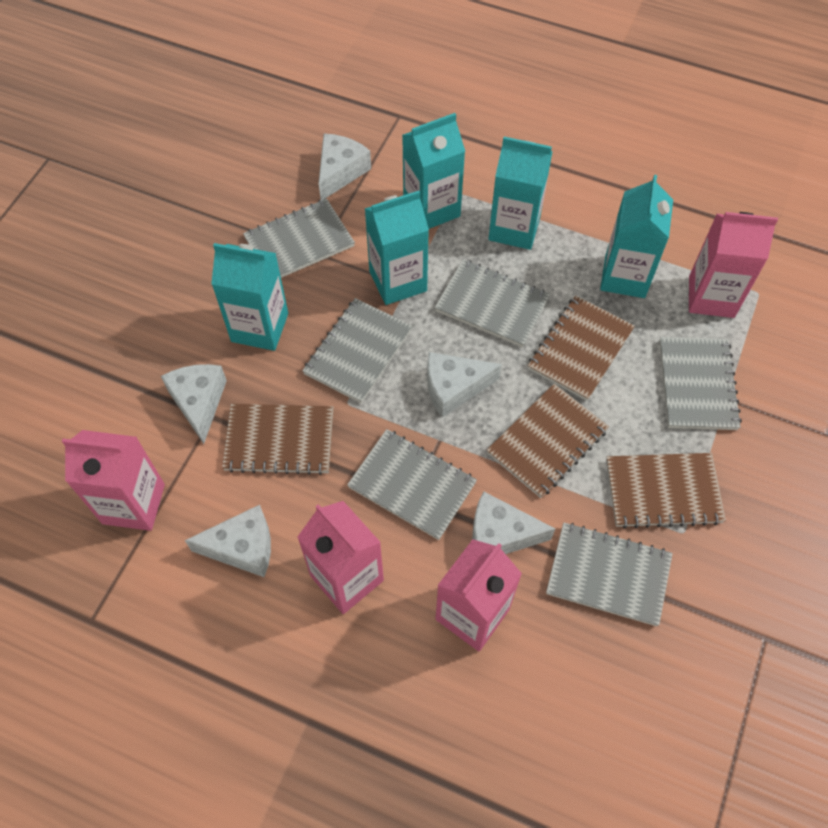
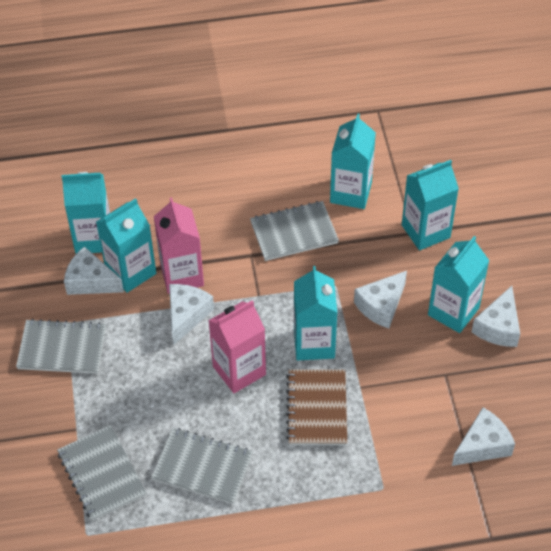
brown notebook: 4 -> 1
grey notebook: 6 -> 4
pink carton: 4 -> 2
turquoise carton: 5 -> 6

